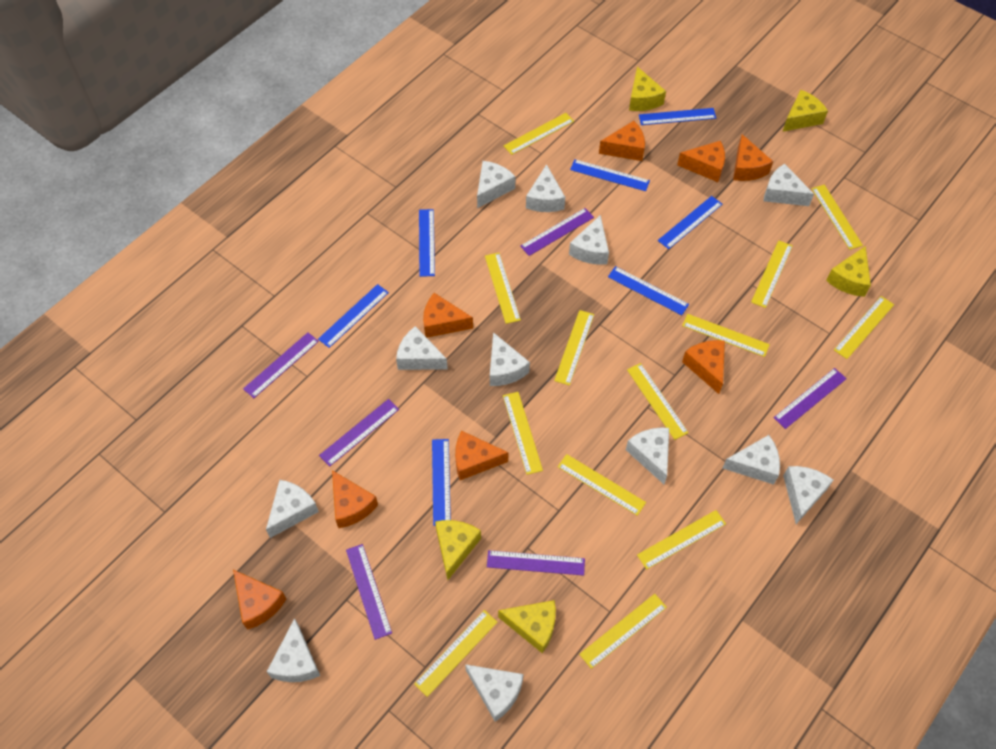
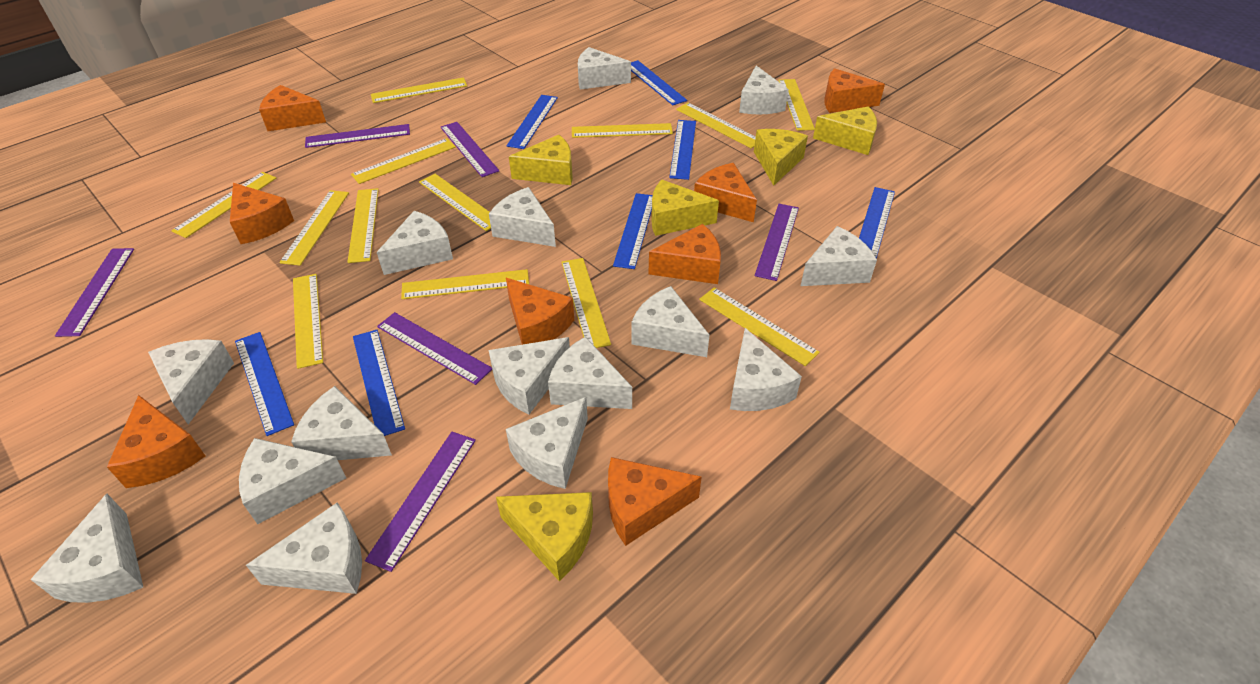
white cheese: 12 -> 15

